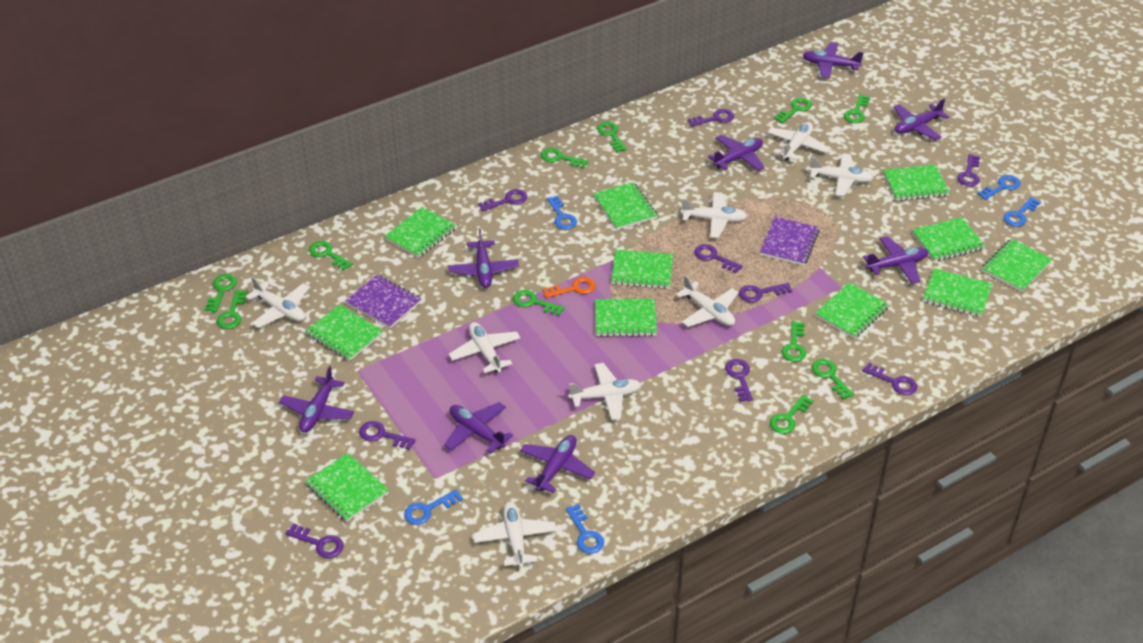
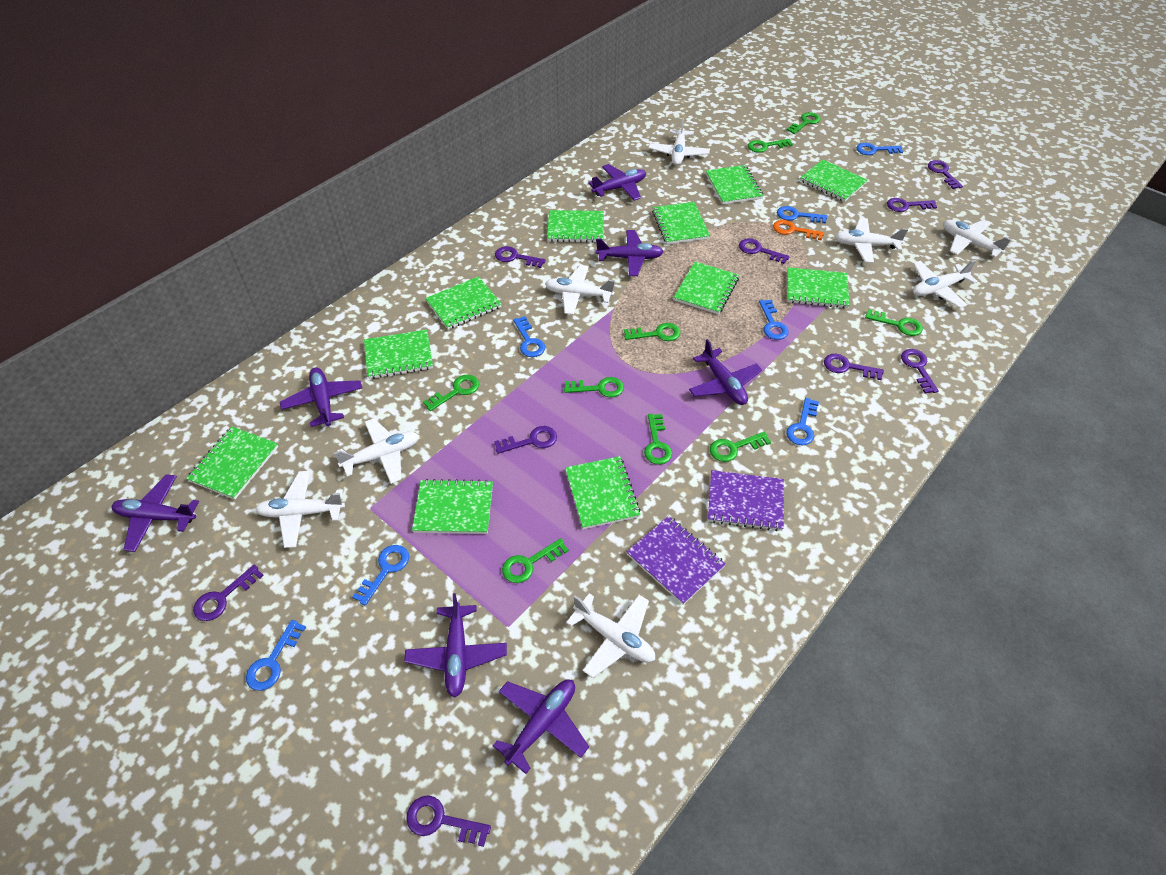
blue key: 5 -> 7
green key: 11 -> 9
purple plane: 8 -> 7

